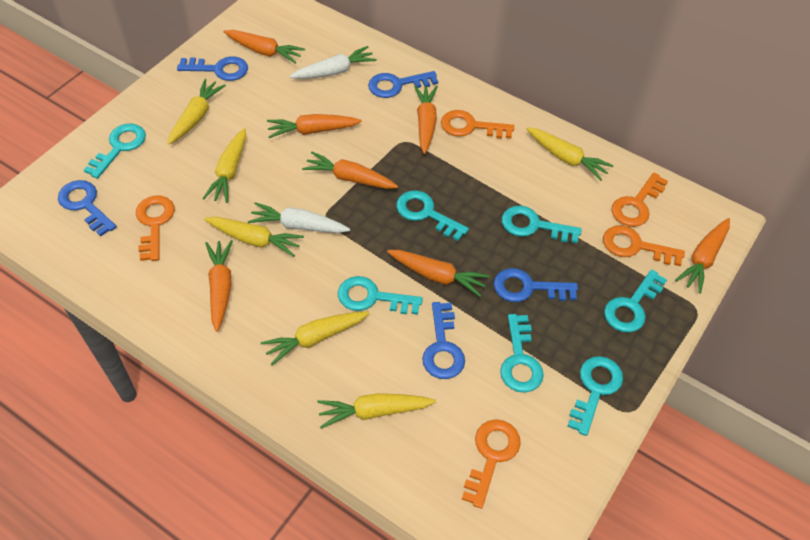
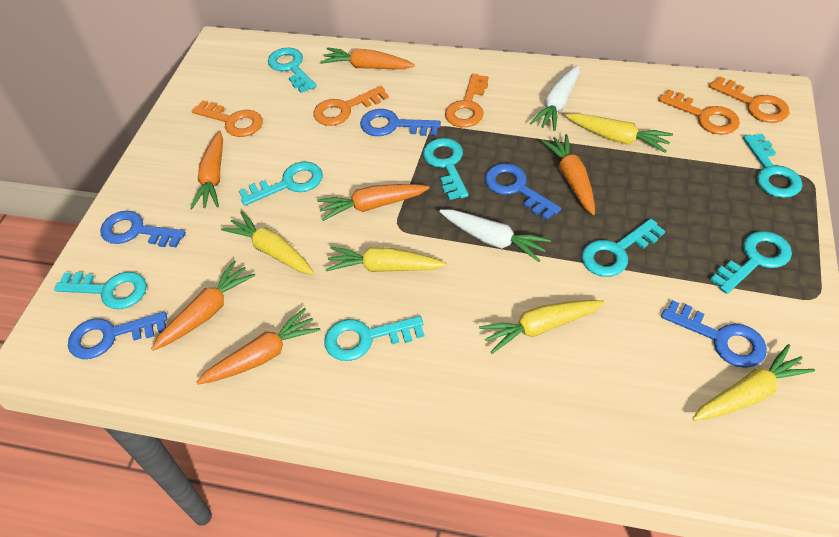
orange carrot: 7 -> 6
turquoise key: 7 -> 8
yellow carrot: 6 -> 5

